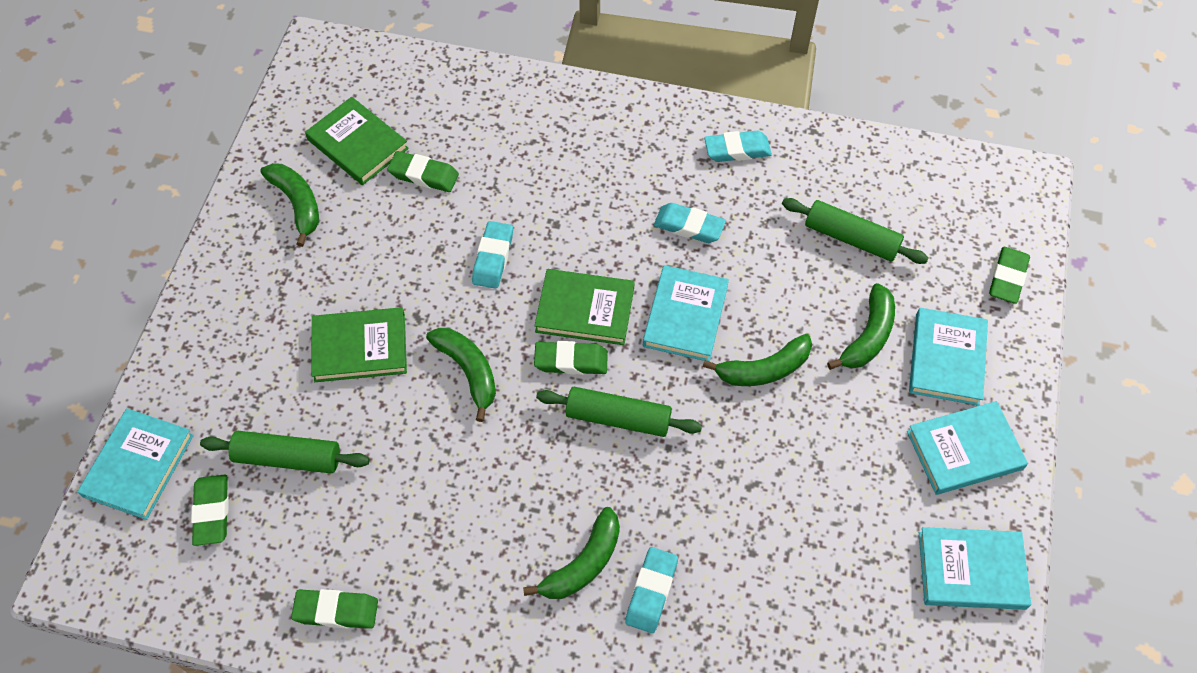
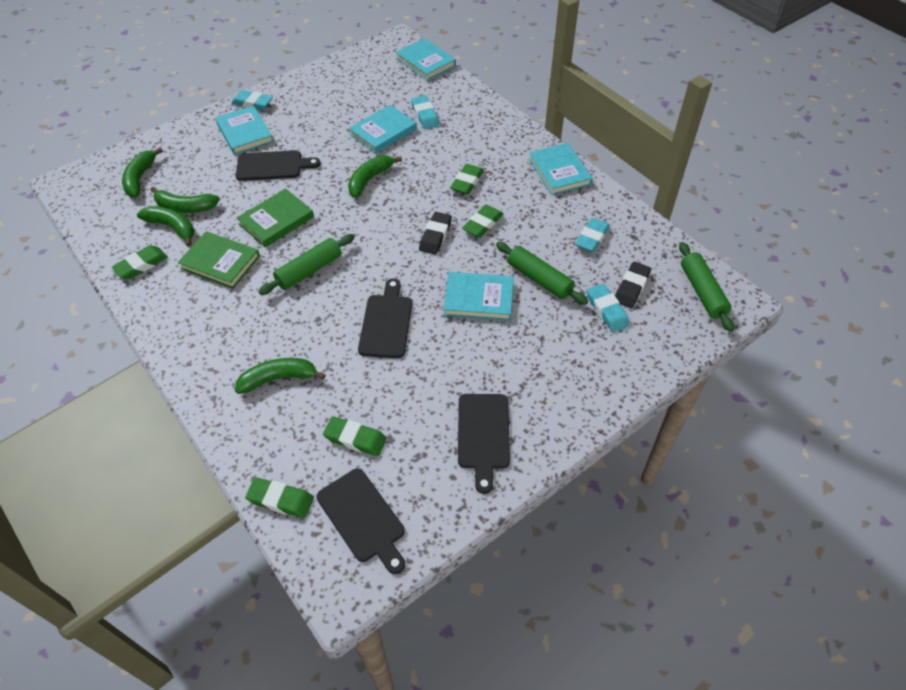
black cutting board: 0 -> 4
black eraser: 0 -> 2
green book: 3 -> 2

